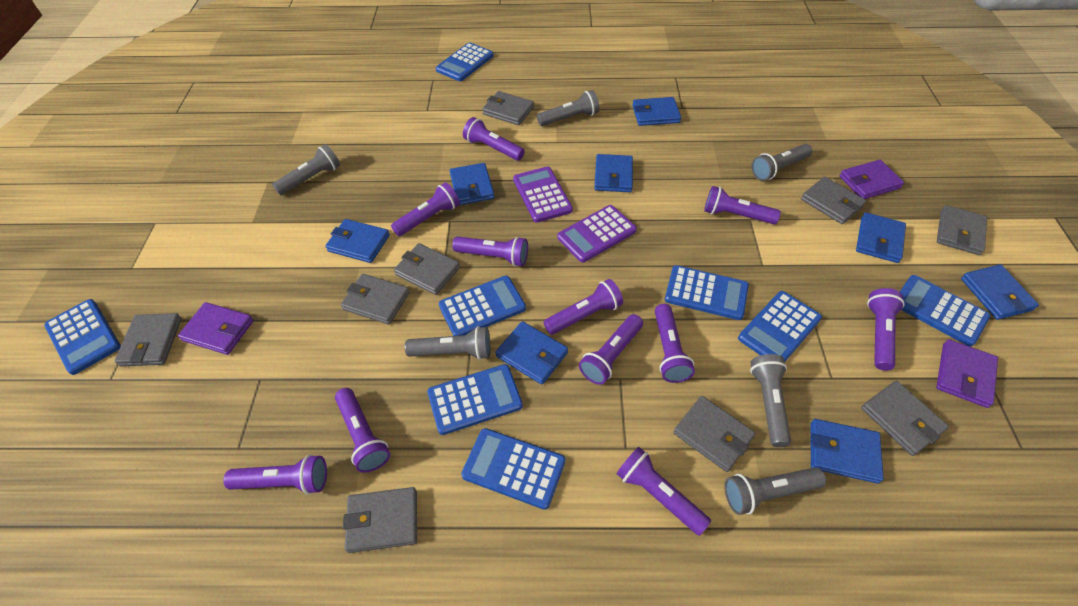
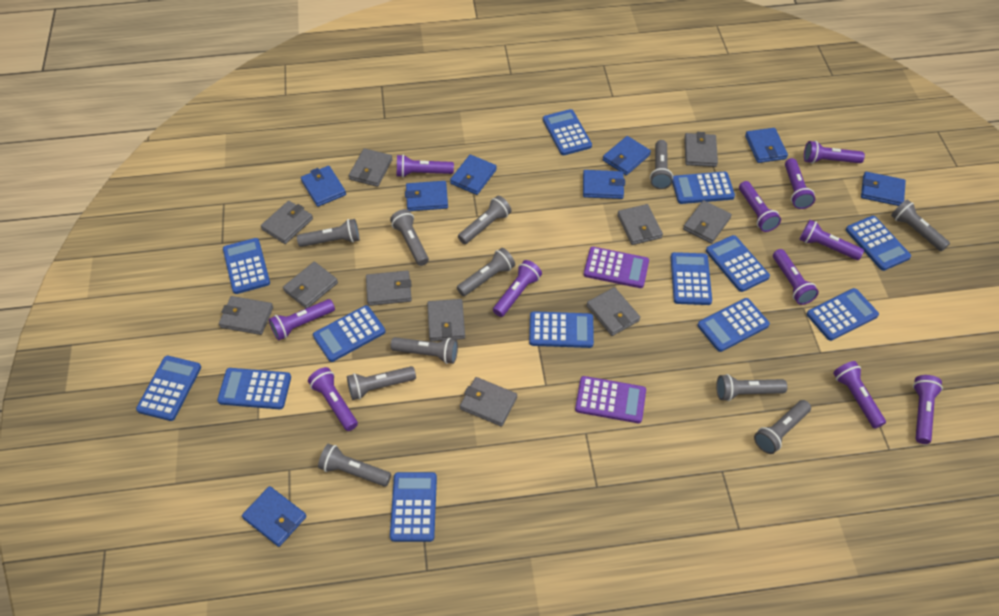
blue calculator: 8 -> 13
grey flashlight: 6 -> 11
grey wallet: 9 -> 11
purple wallet: 3 -> 0

